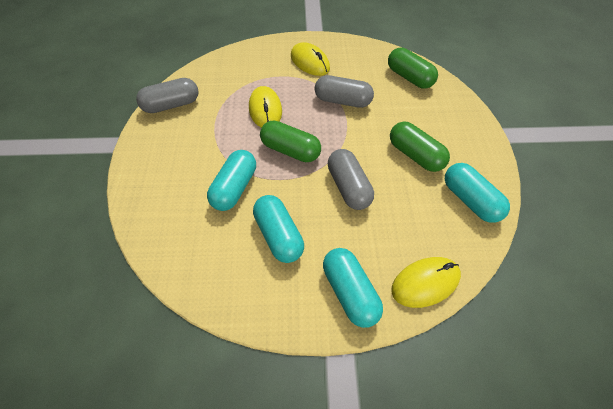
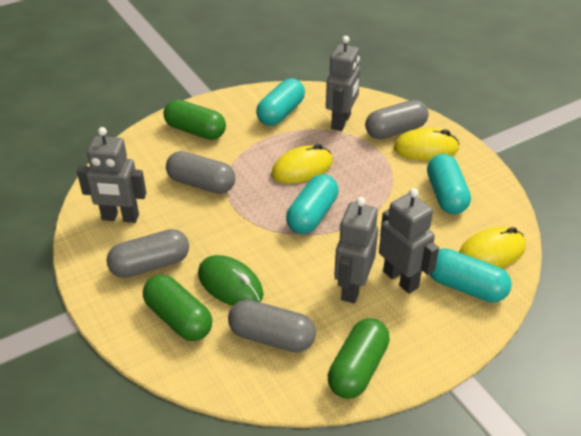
green mouse: 0 -> 1
grey capsule: 3 -> 4
grey robot: 0 -> 4

